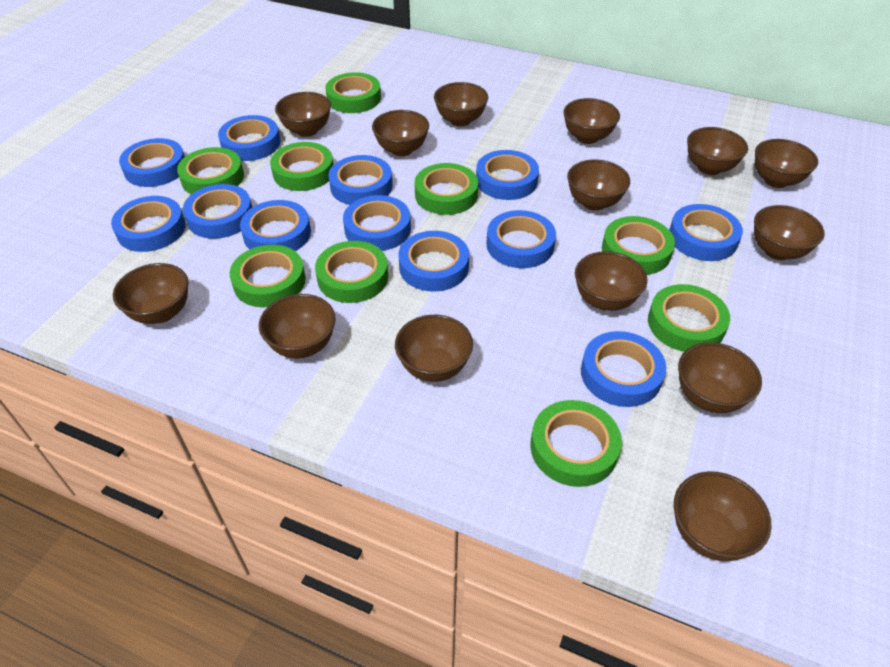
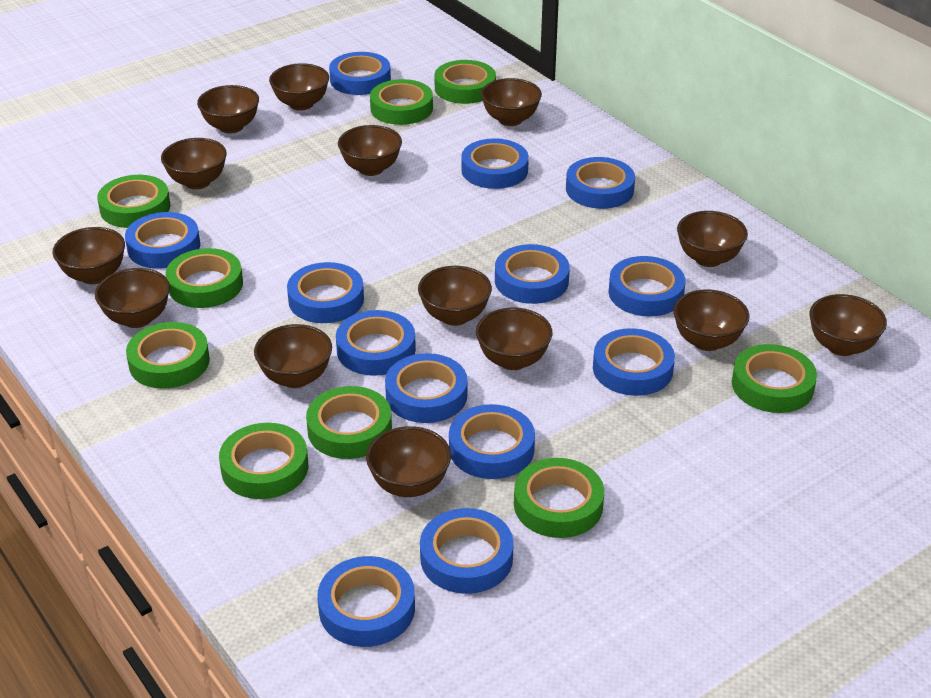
blue tape: 12 -> 13

